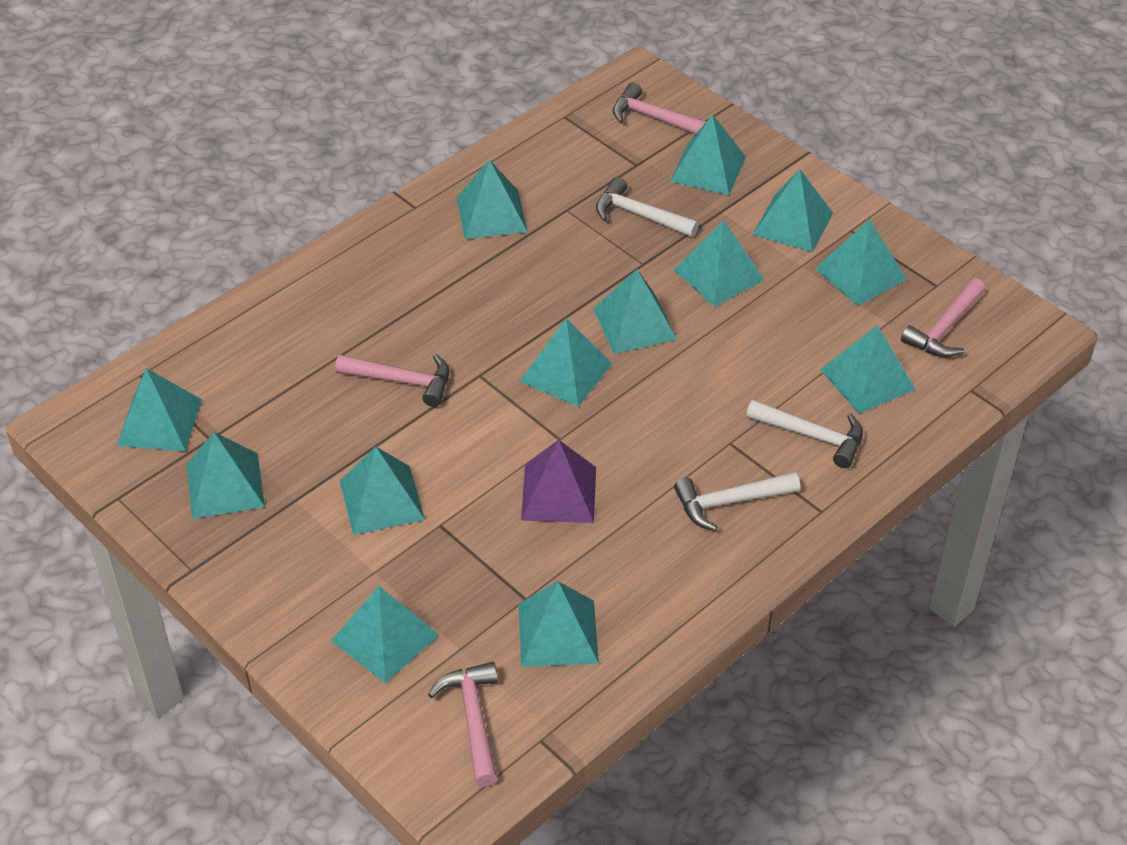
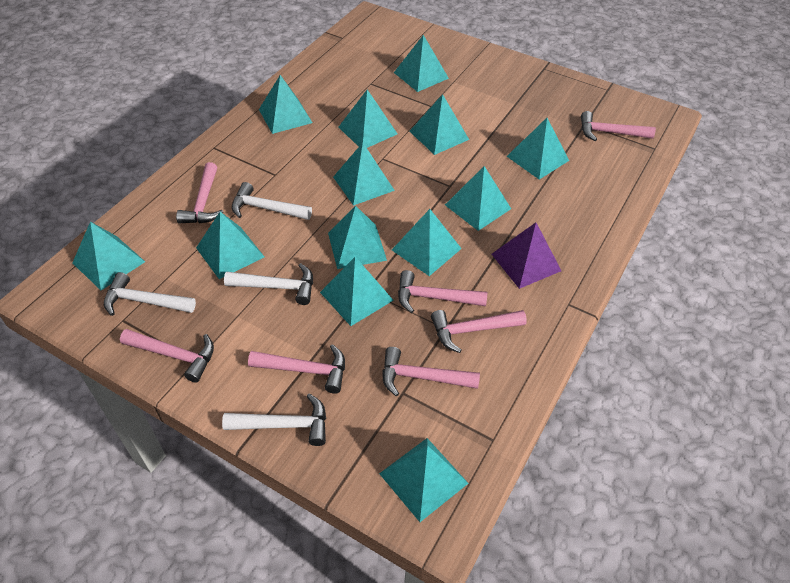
pink hammer: 4 -> 7
white hammer: 3 -> 4

